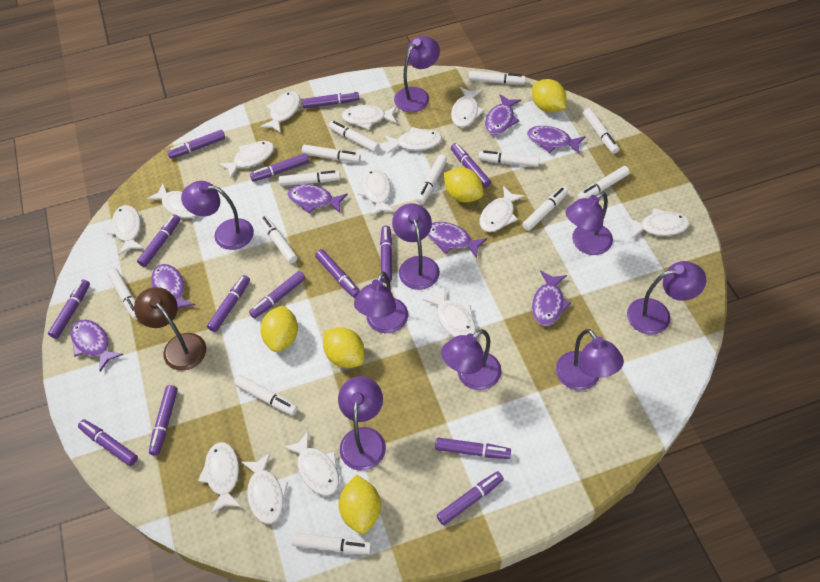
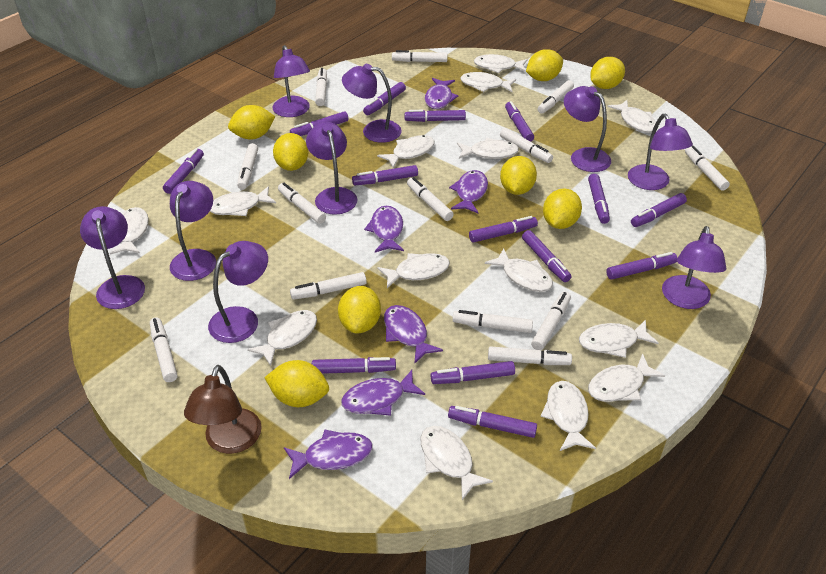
purple fish: 7 -> 6
yellow lemon: 5 -> 8

